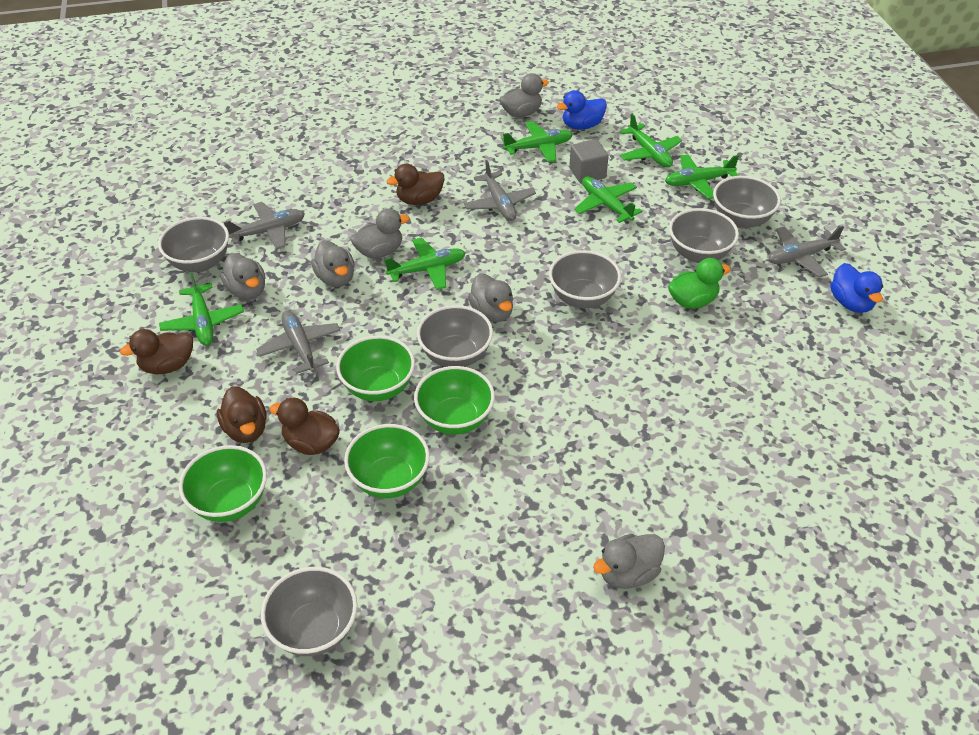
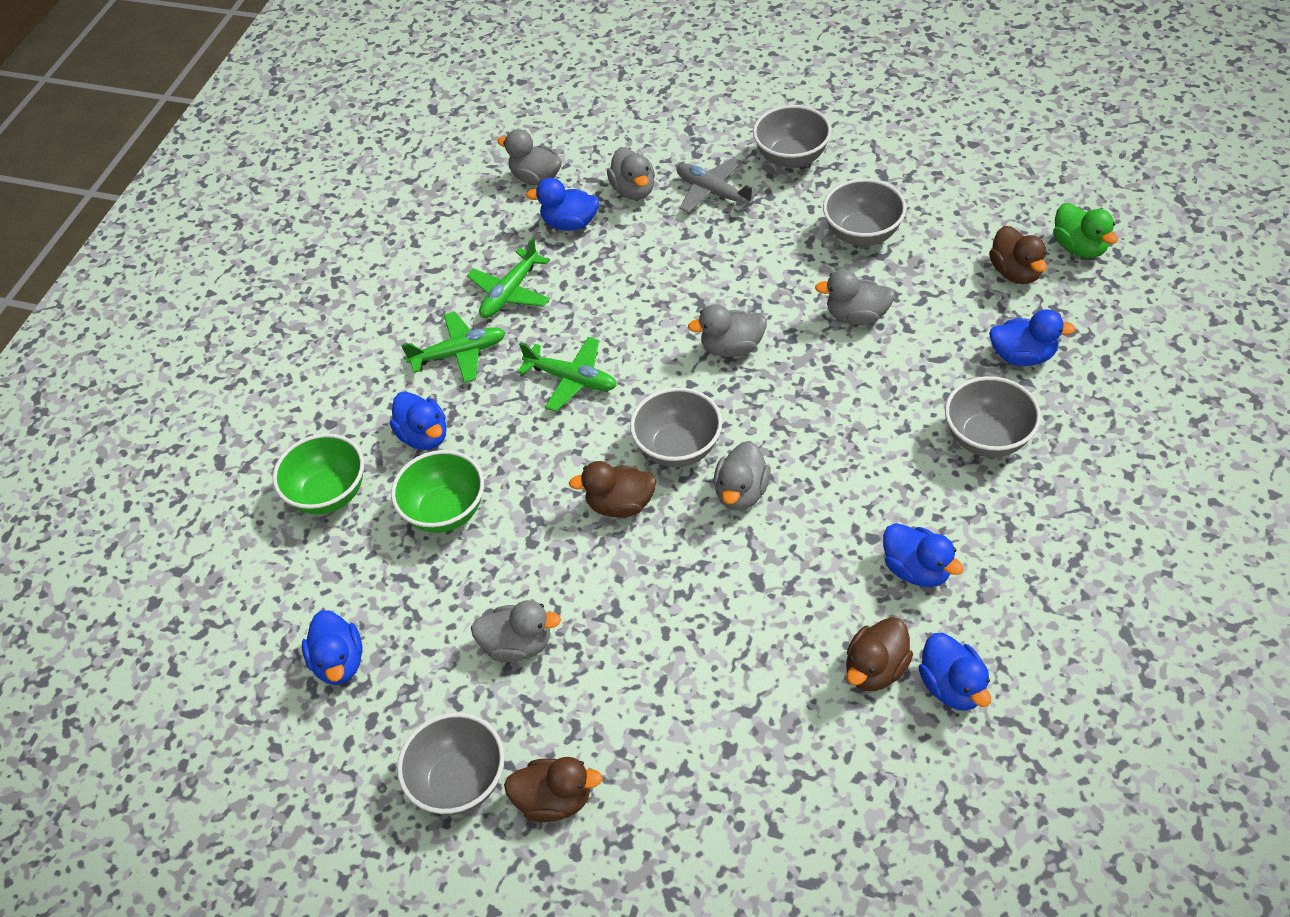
blue duck: 2 -> 6
green bowl: 4 -> 2
green plane: 6 -> 3
grey bowl: 6 -> 5
grey cube: 1 -> 0
grey plane: 4 -> 1

